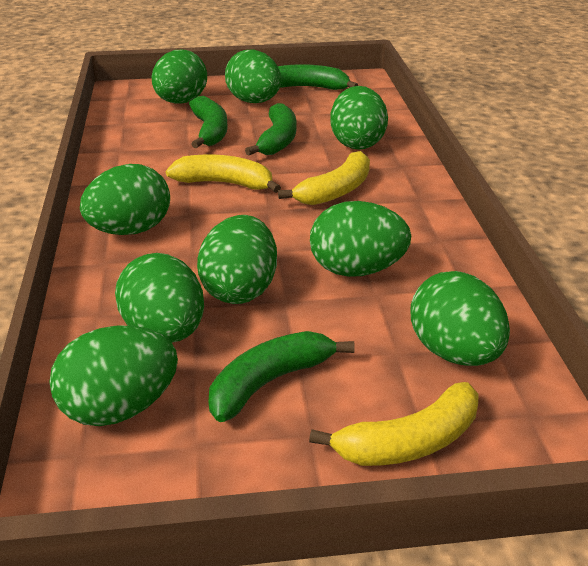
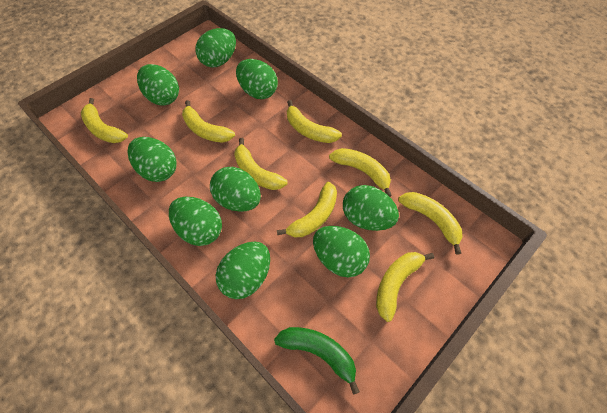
green banana: 4 -> 1
yellow banana: 3 -> 8

